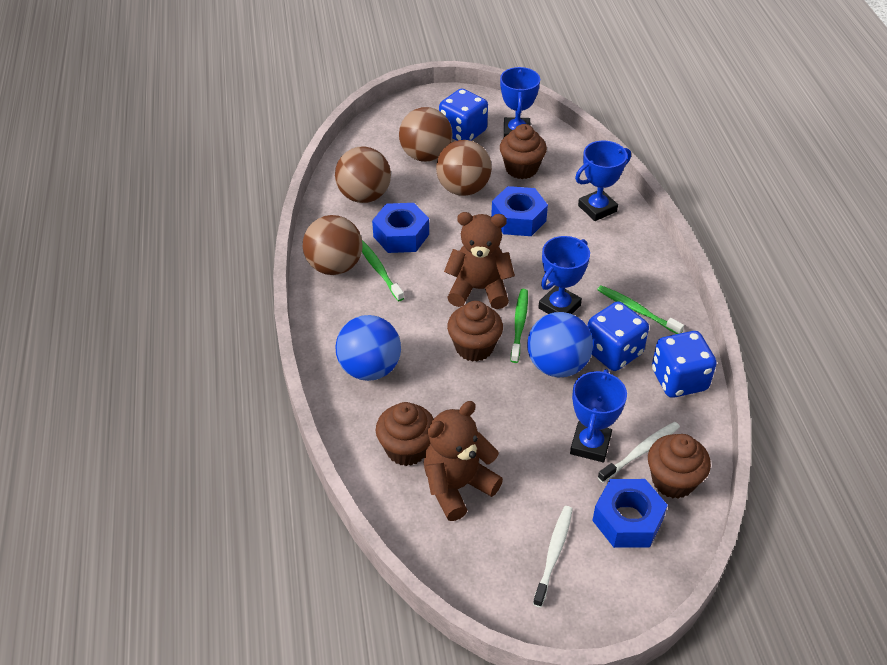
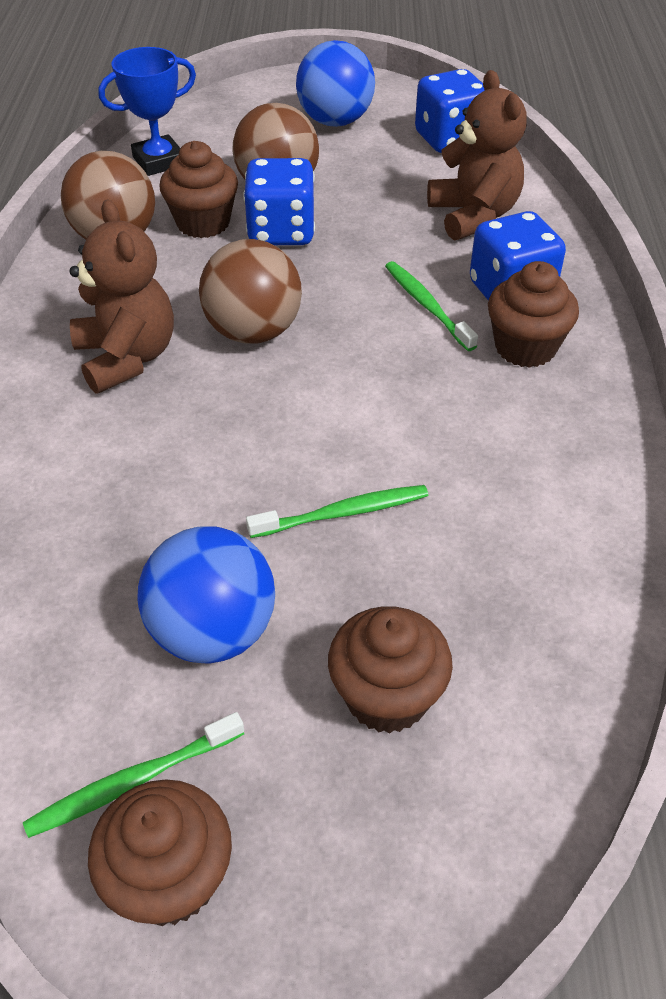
blue nut: 3 -> 0
blue trophy: 4 -> 1
brown ball: 4 -> 3
white toothbrush: 2 -> 0

